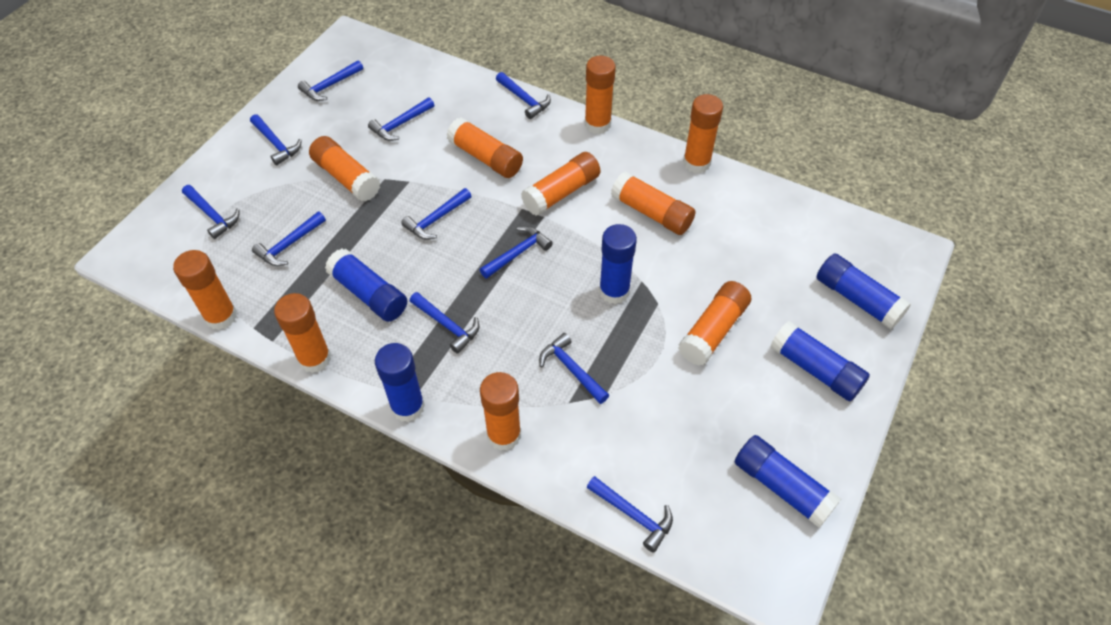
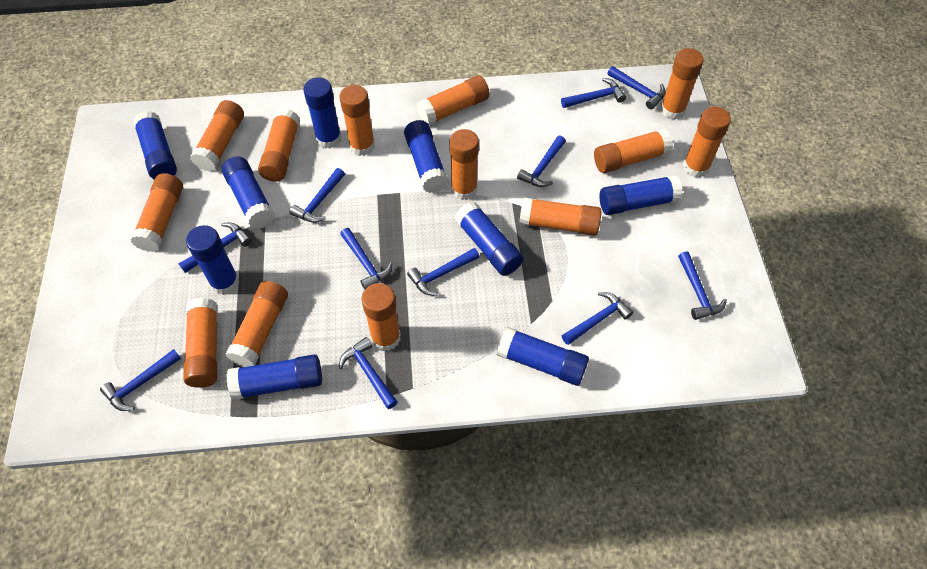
blue glue stick: 6 -> 9
orange glue stick: 10 -> 13

